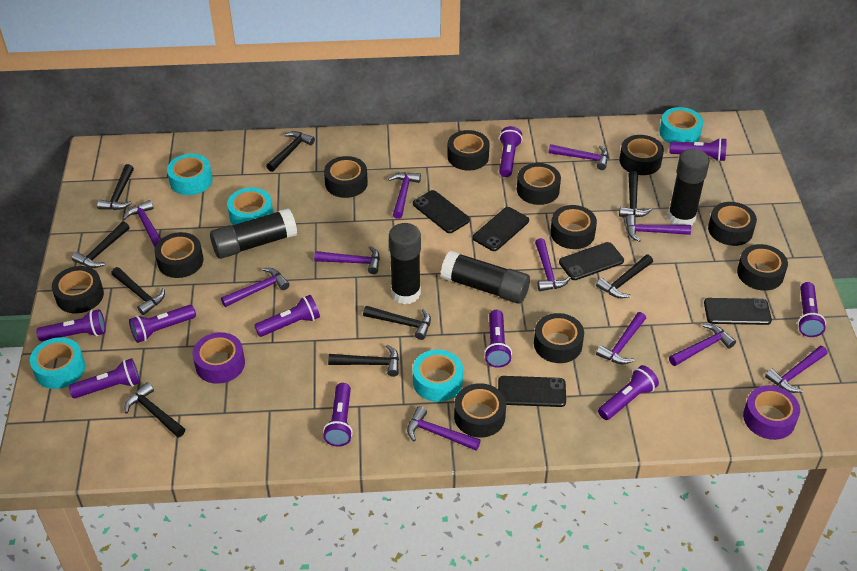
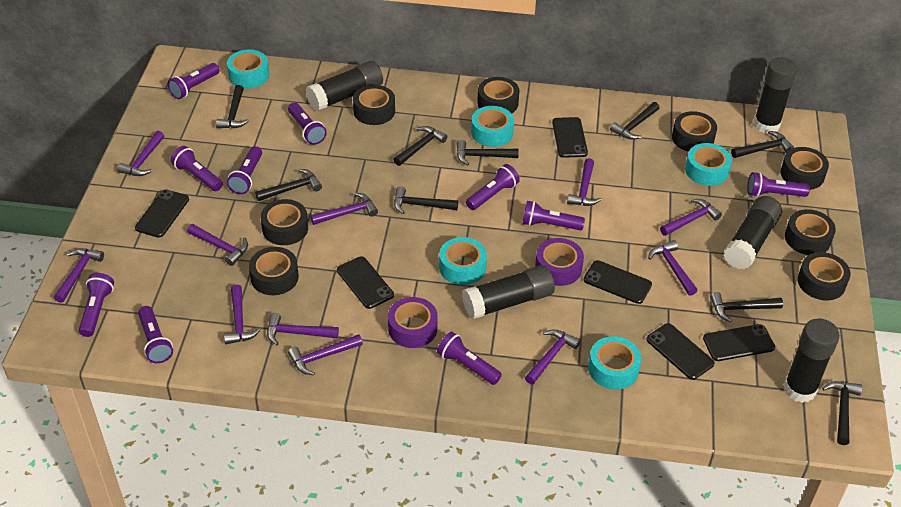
black glue stick: 4 -> 5
black phone: 5 -> 6
black tape: 11 -> 8

